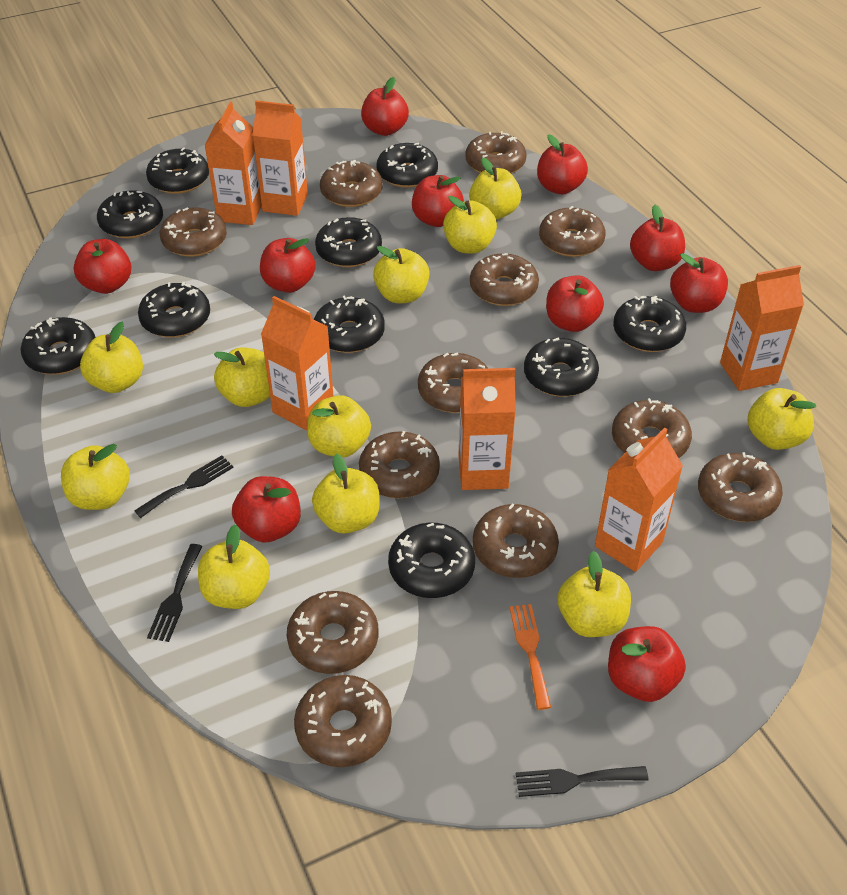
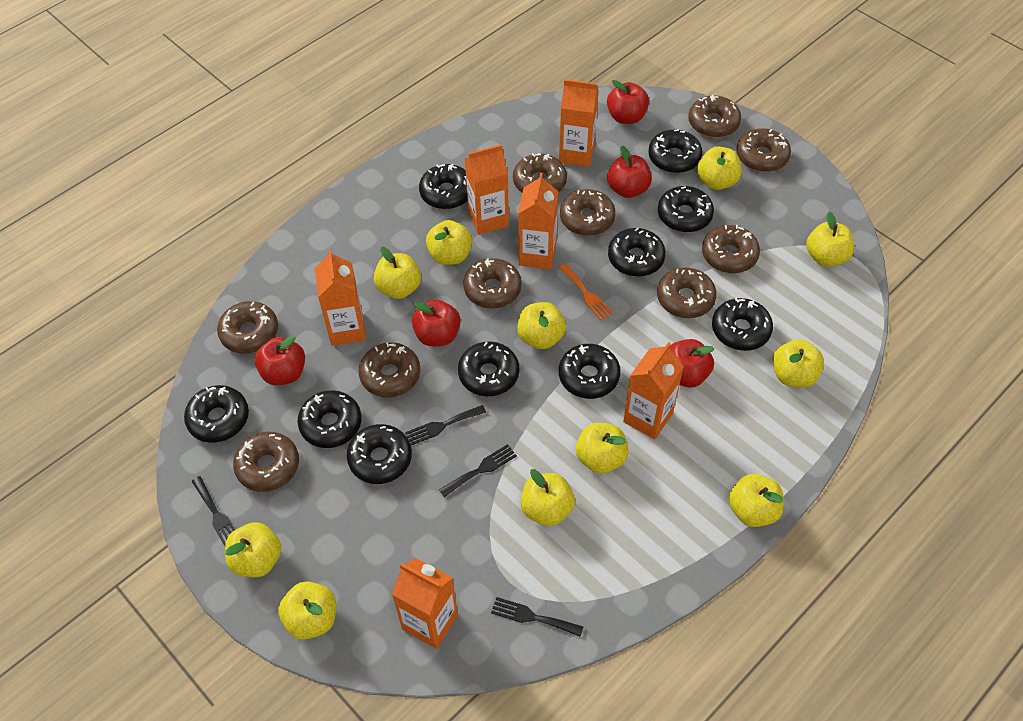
black fork: 3 -> 4
brown donut: 12 -> 10
red apple: 10 -> 5

